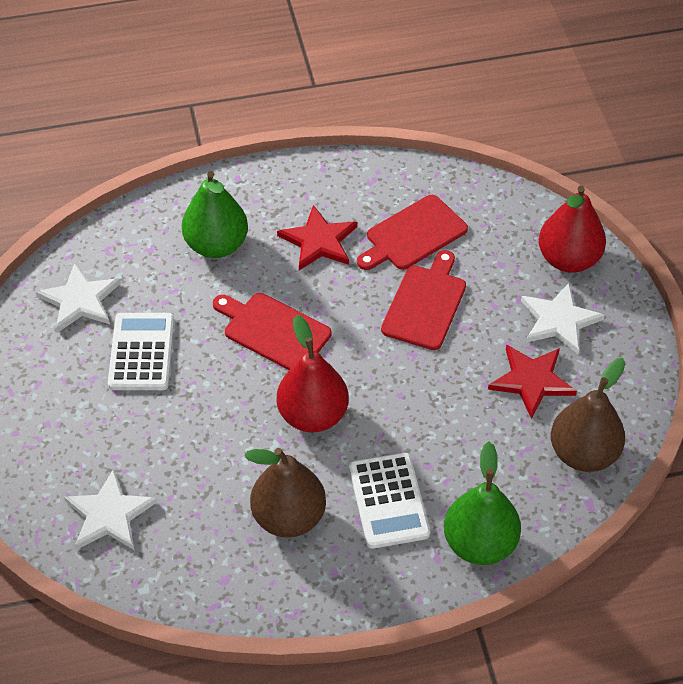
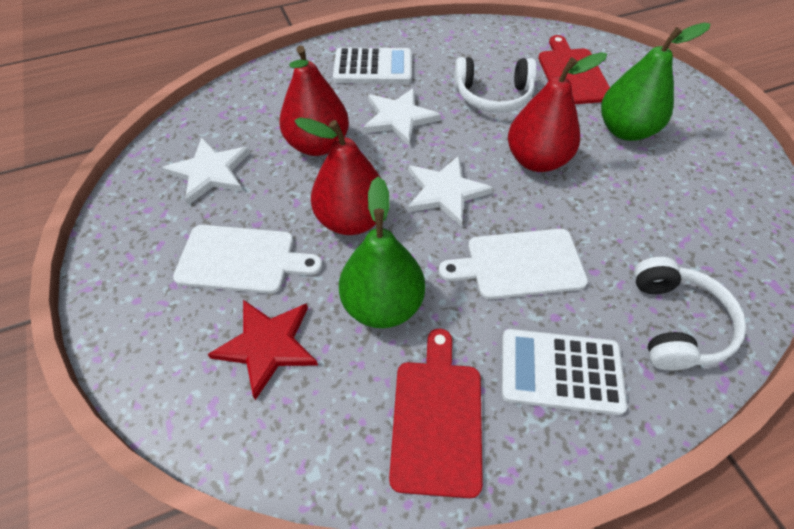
brown pear: 2 -> 0
red cutting board: 3 -> 2
red pear: 2 -> 3
red star: 2 -> 1
white cutting board: 0 -> 2
white headphones: 0 -> 2

